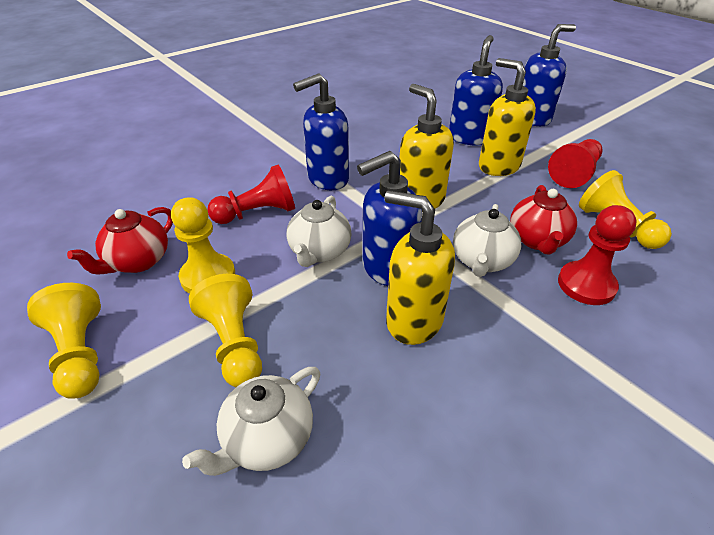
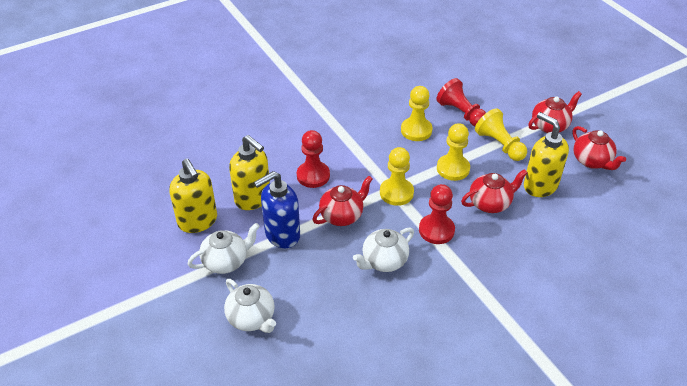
blue soap dispenser: 4 -> 1
red teapot: 2 -> 4

